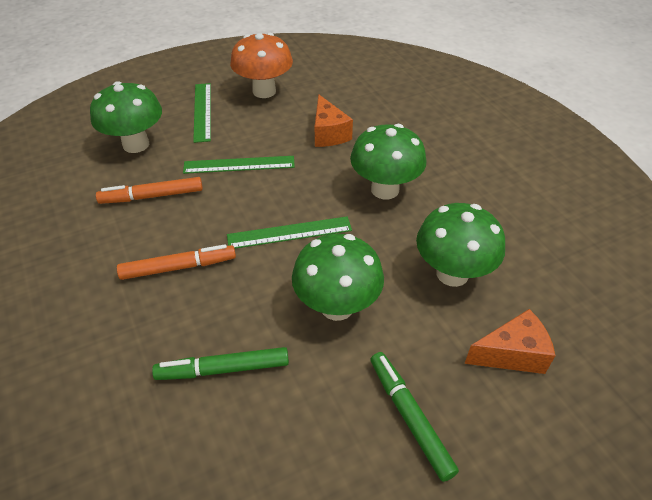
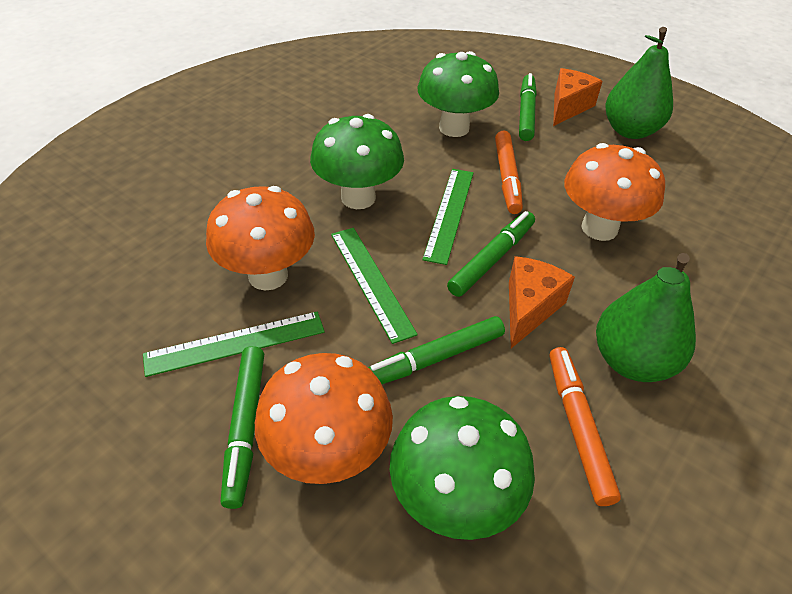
green marker: 2 -> 4
green mushroom: 4 -> 3
green pear: 0 -> 2
orange mushroom: 1 -> 3

